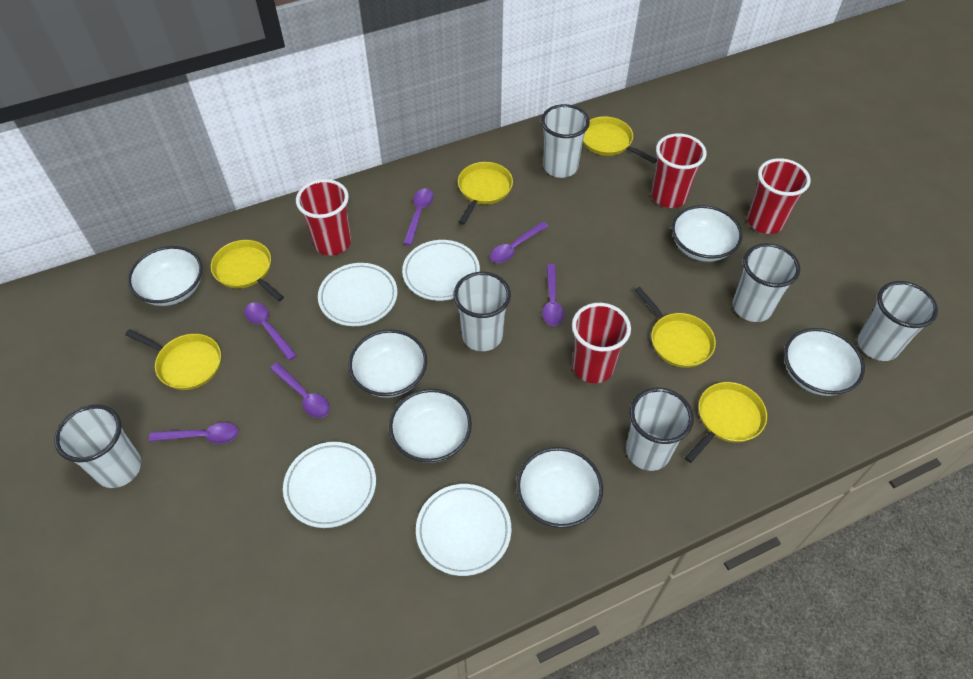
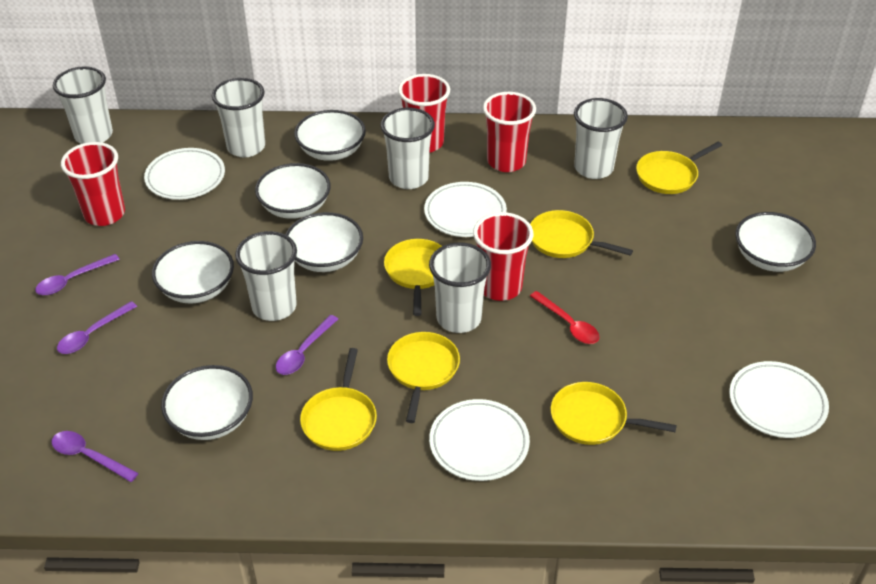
purple spoon: 6 -> 4
red spoon: 0 -> 1

